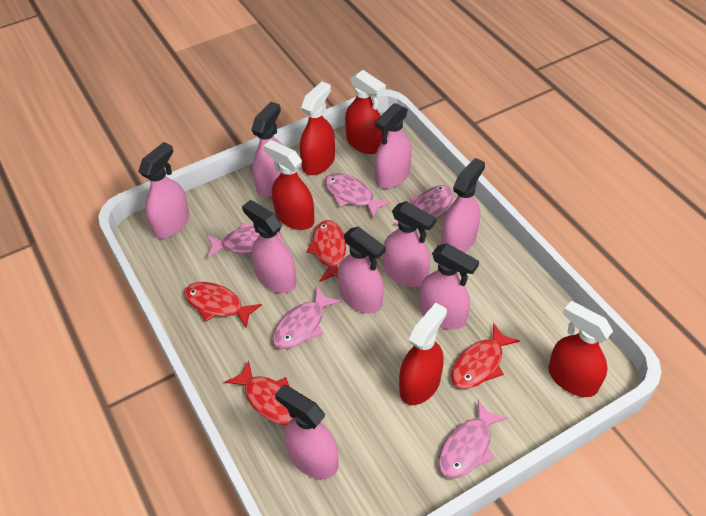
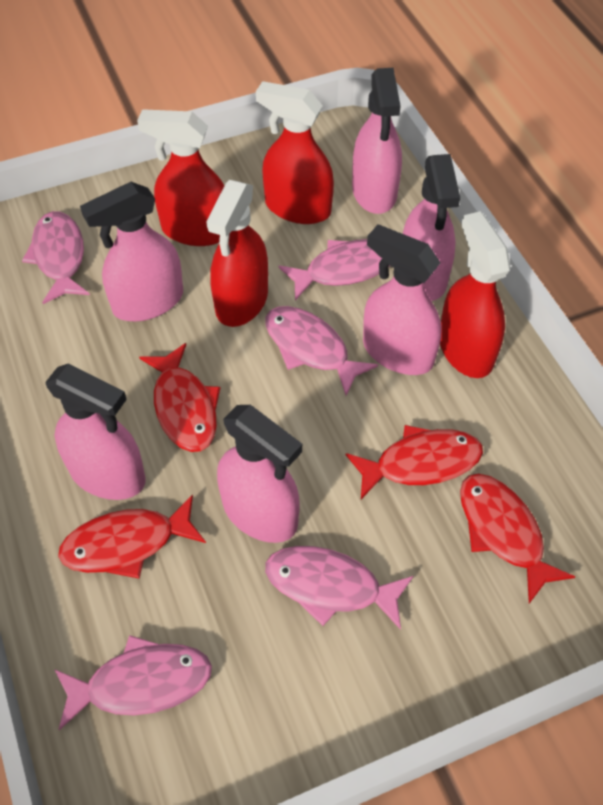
pink spray bottle: 9 -> 6
red spray bottle: 5 -> 4

